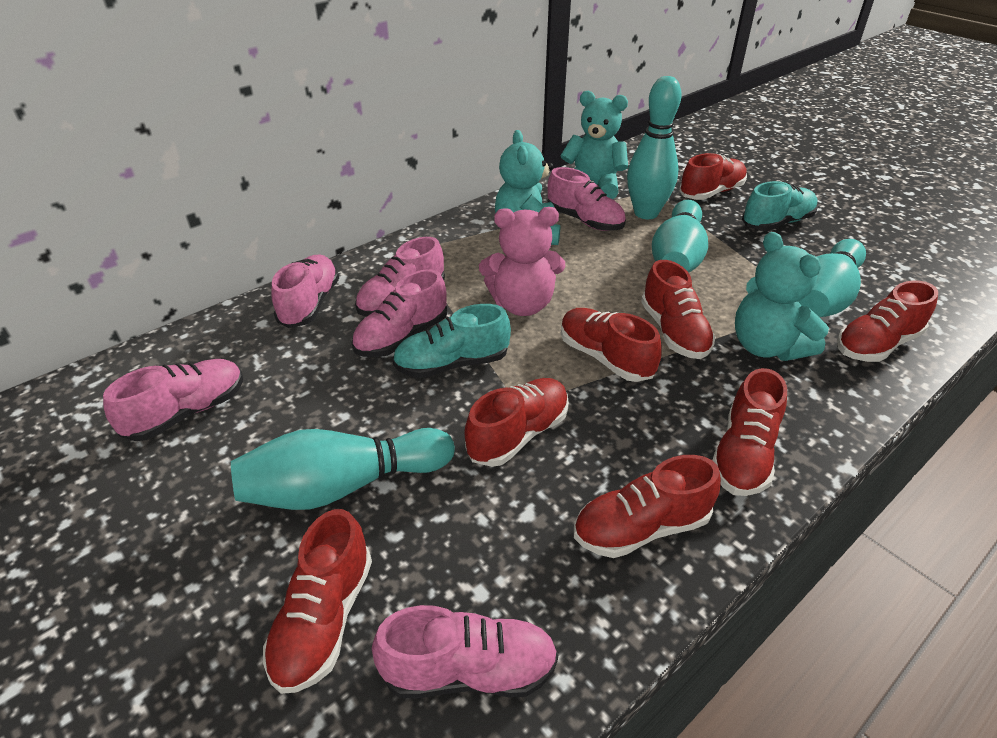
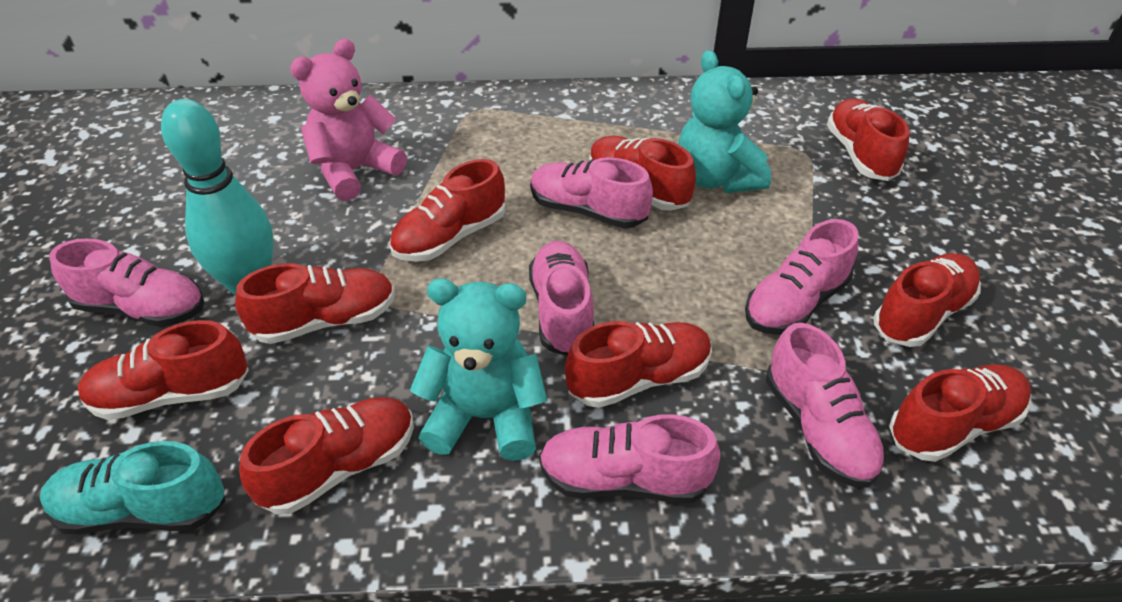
red shoe: 8 -> 9
turquoise bowling pin: 4 -> 1
turquoise shoe: 2 -> 1
turquoise teddy bear: 3 -> 2

